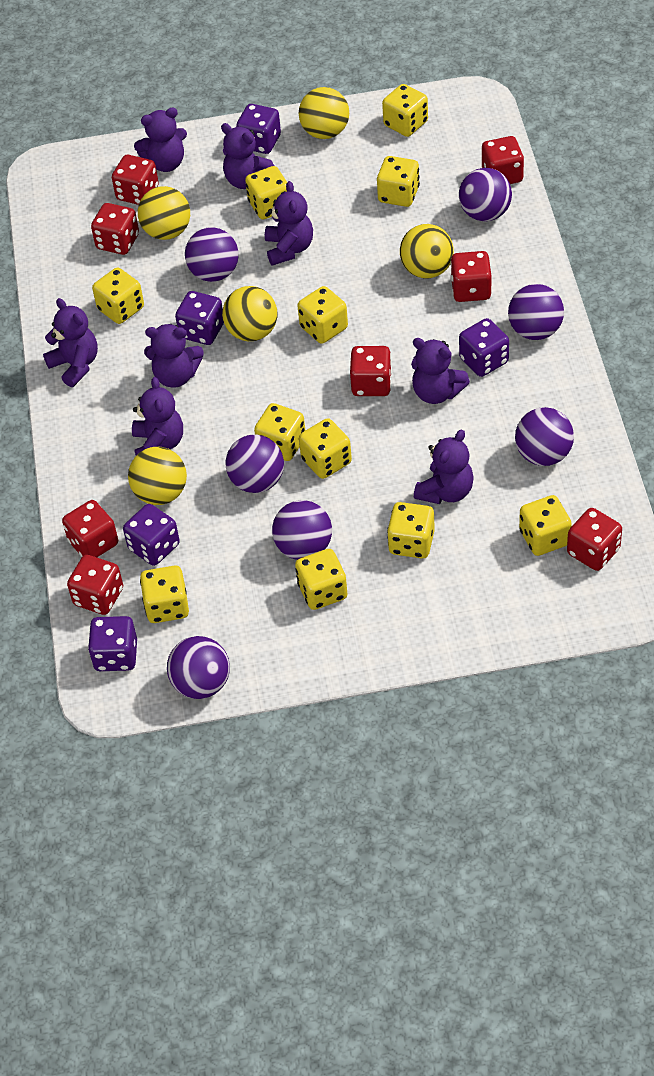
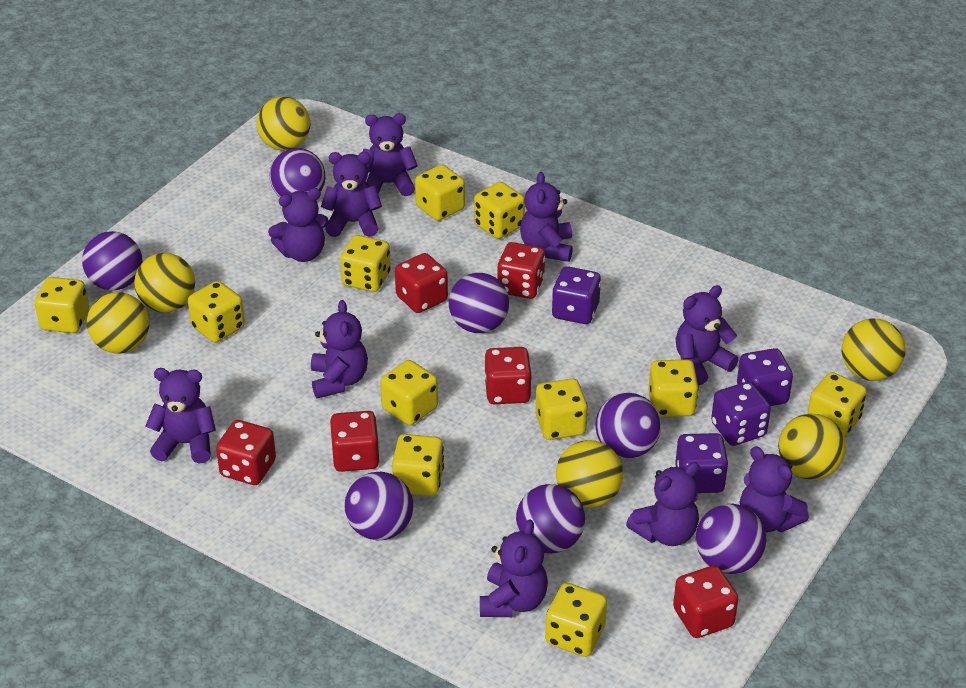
purple dice: 5 -> 4
purple teddy bear: 8 -> 10
red dice: 8 -> 6
yellow ball: 5 -> 6

